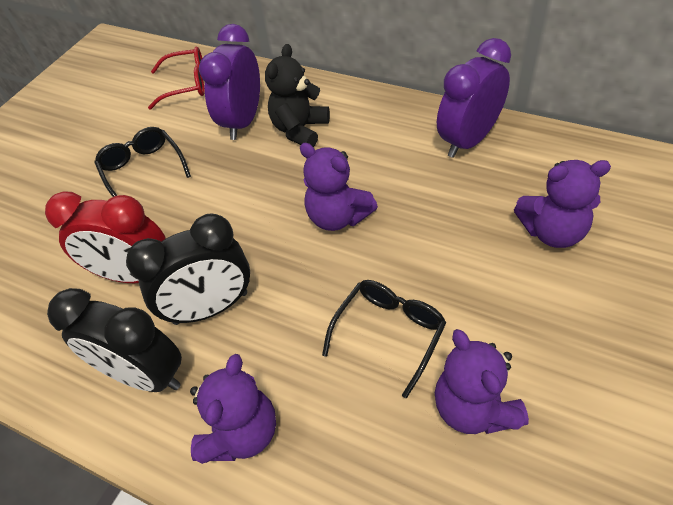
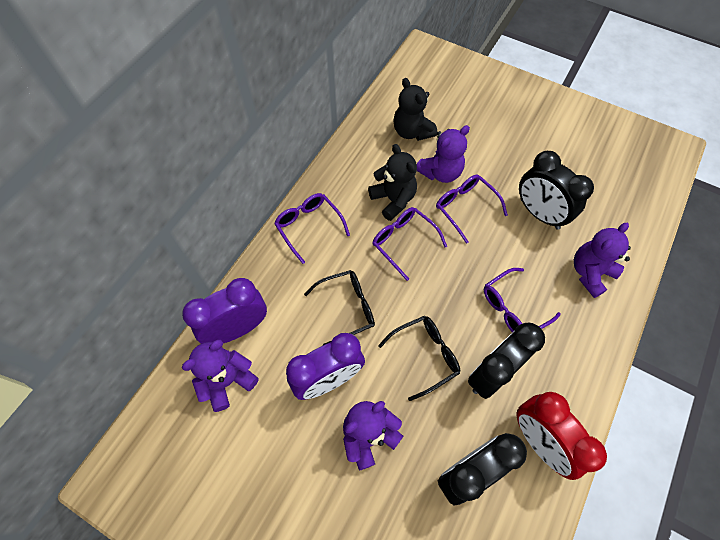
black clock: 2 -> 3
black teddy bear: 1 -> 2
purple glasses: 0 -> 4
red glasses: 1 -> 0

